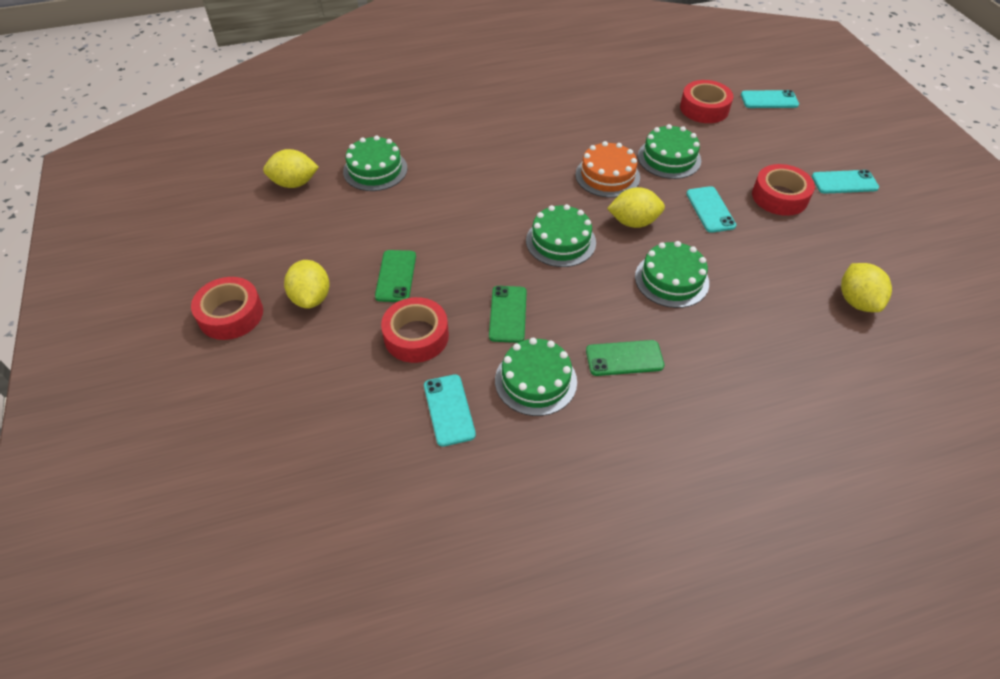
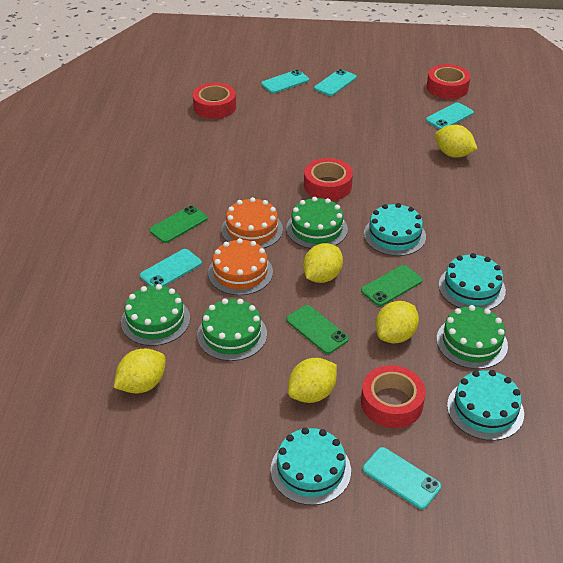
green cake: 5 -> 4
orange cake: 1 -> 2
turquoise cake: 0 -> 4
turquoise phone: 4 -> 5
yellow lemon: 4 -> 5

